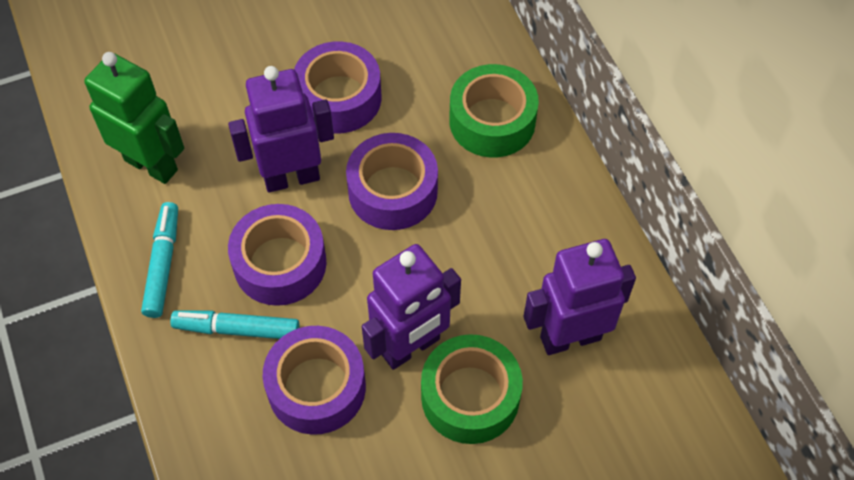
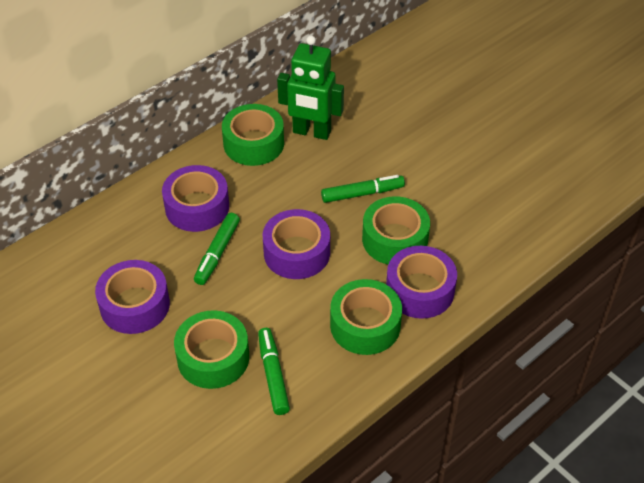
green marker: 0 -> 3
green tape: 2 -> 4
purple robot: 3 -> 0
turquoise marker: 2 -> 0

